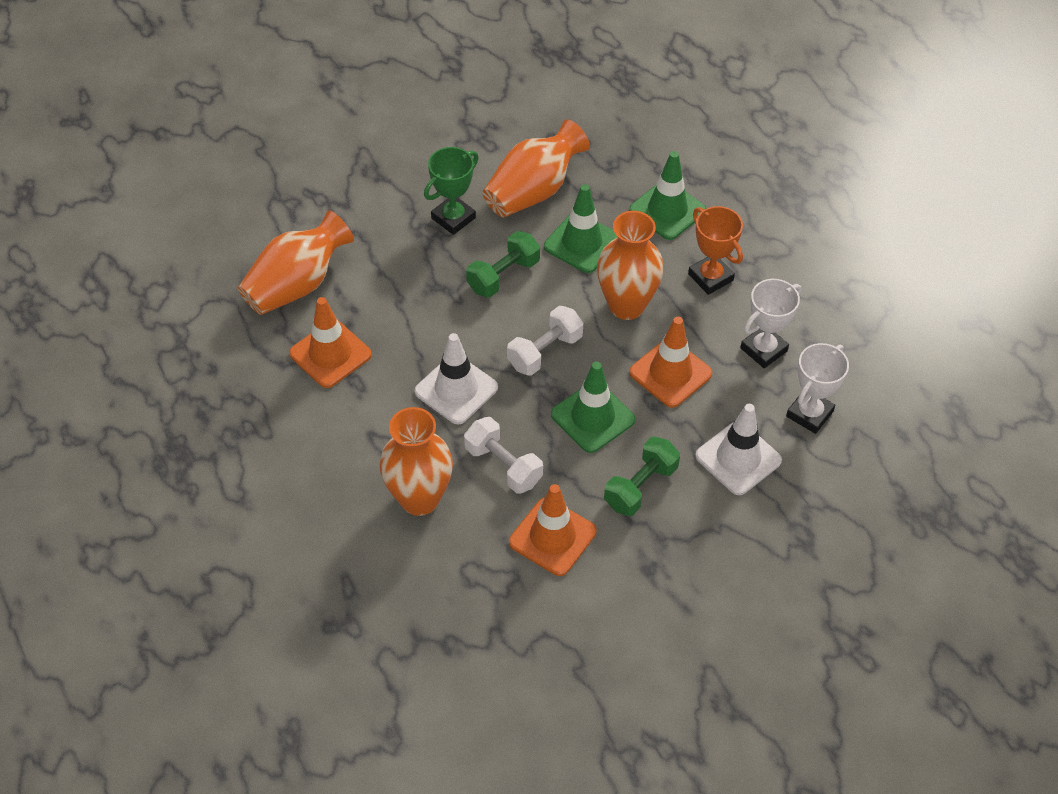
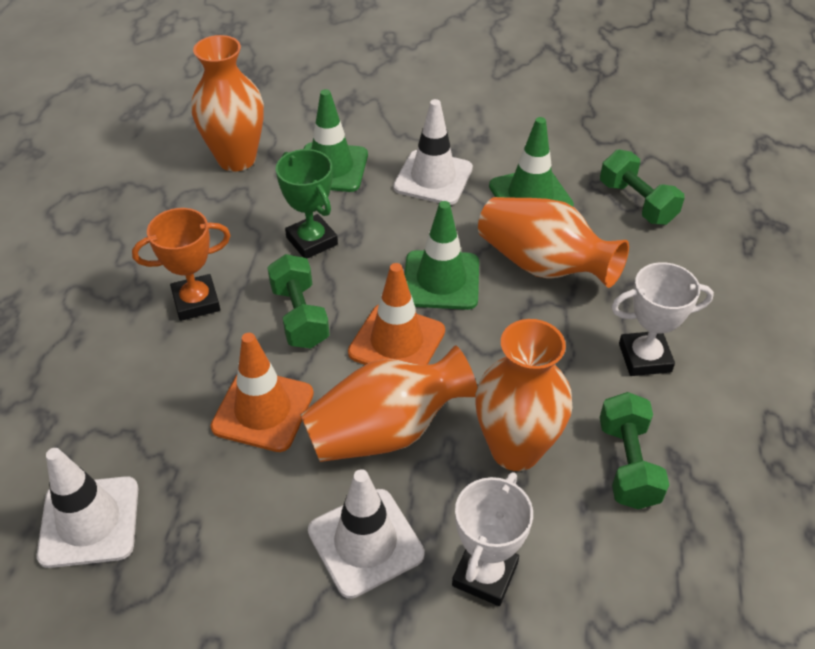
green dumbbell: 2 -> 3
orange traffic cone: 3 -> 2
white dumbbell: 2 -> 0
white traffic cone: 2 -> 3

